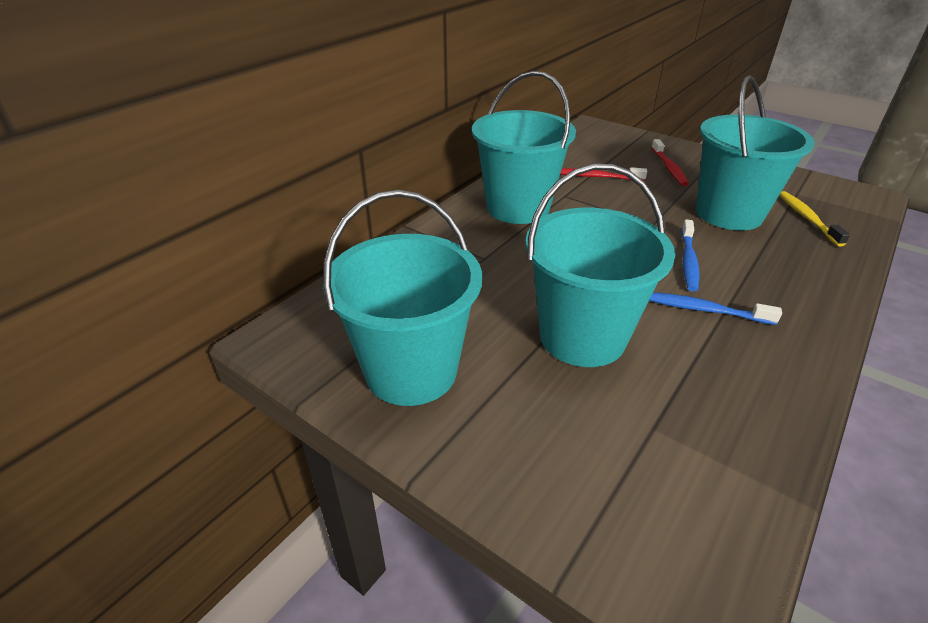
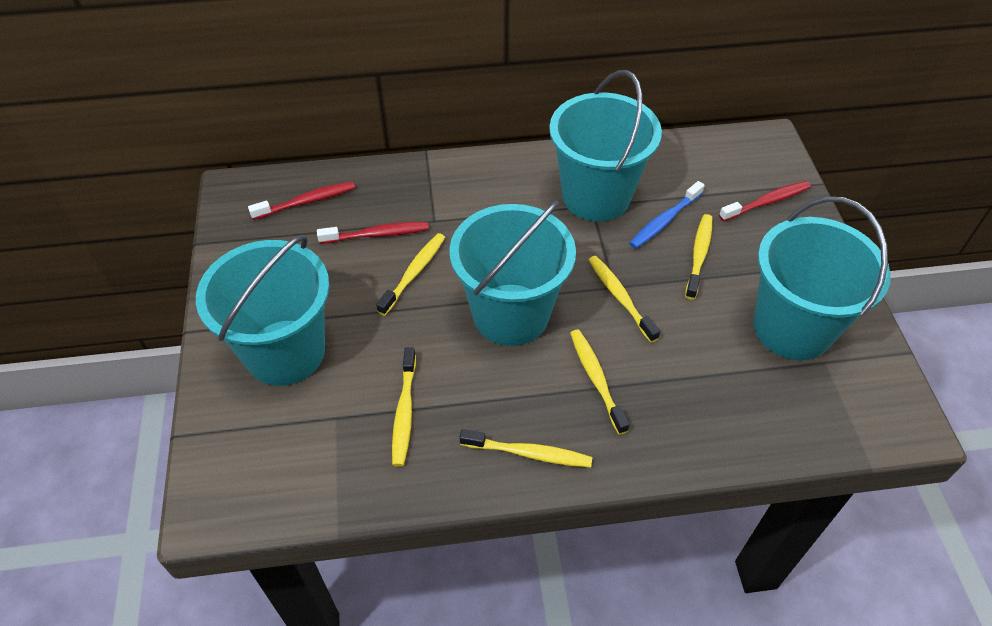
blue toothbrush: 2 -> 1
red toothbrush: 2 -> 3
yellow toothbrush: 1 -> 6

